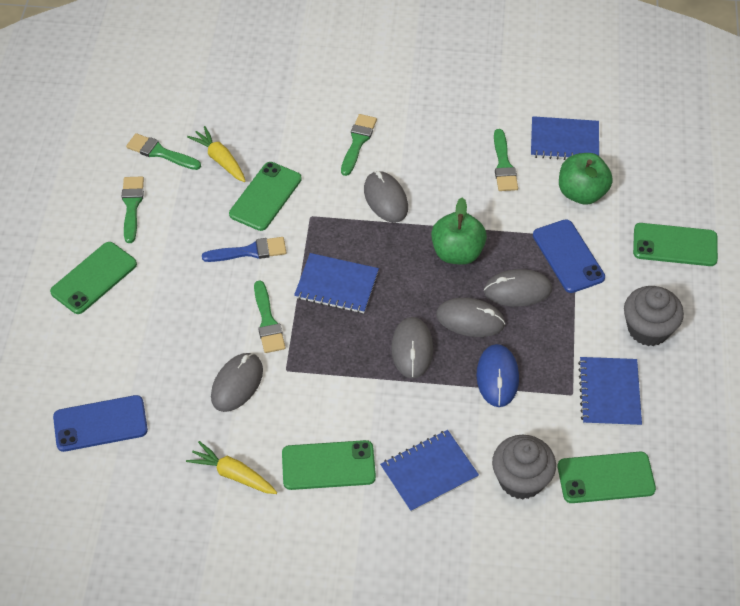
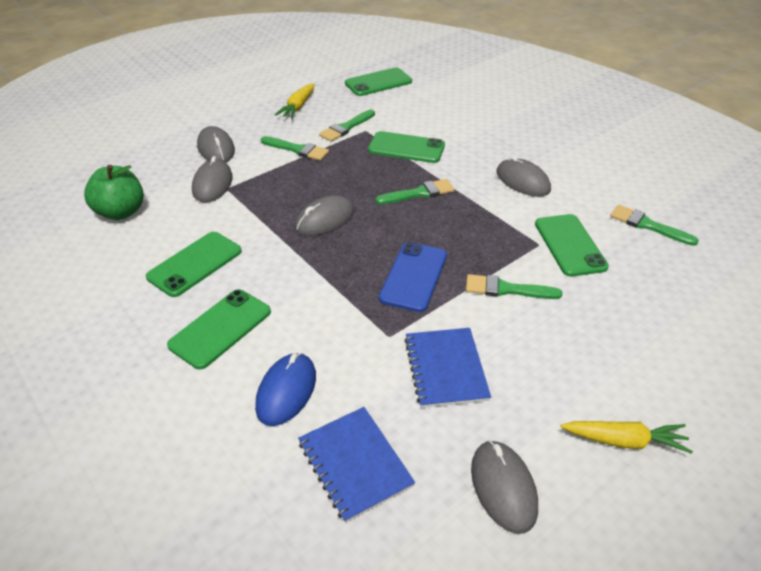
blue brush: 1 -> 0
blue notebook: 4 -> 2
blue phone: 2 -> 1
green apple: 2 -> 1
grey cupcake: 2 -> 0

